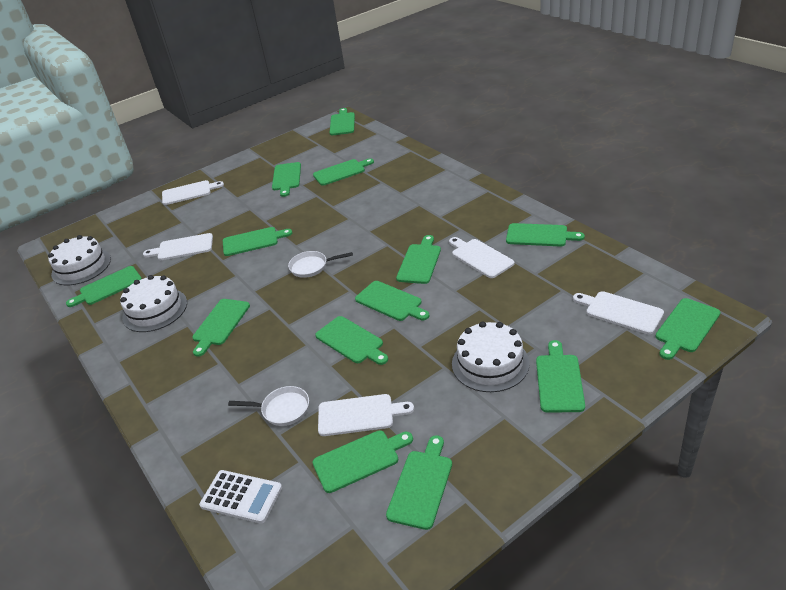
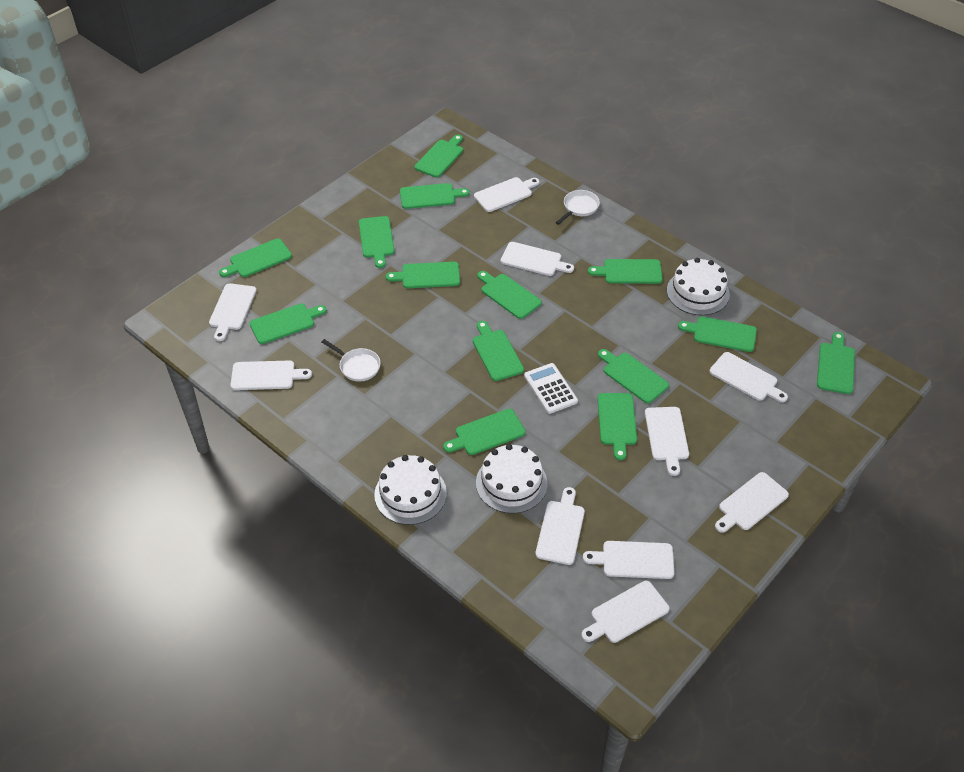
white cutting board: 5 -> 10

